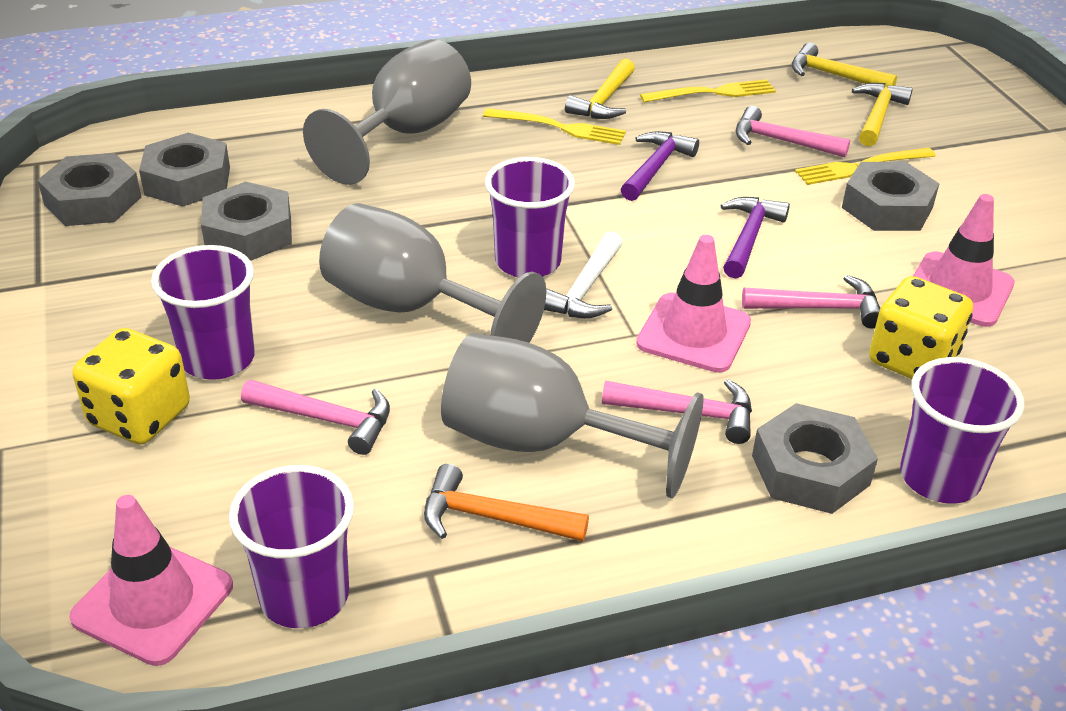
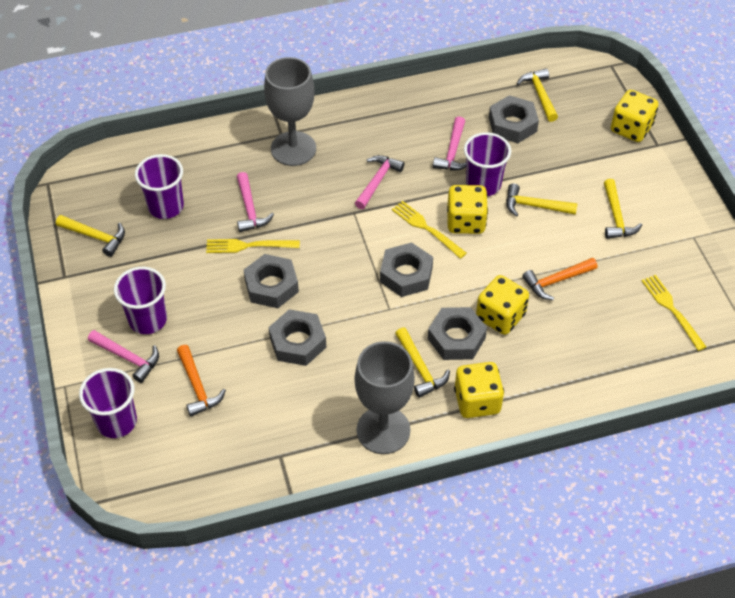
grey goblet: 3 -> 2
orange hammer: 1 -> 2
pink traffic cone: 3 -> 0
purple hammer: 2 -> 0
white hammer: 1 -> 0
yellow dice: 2 -> 4
yellow hammer: 3 -> 5

